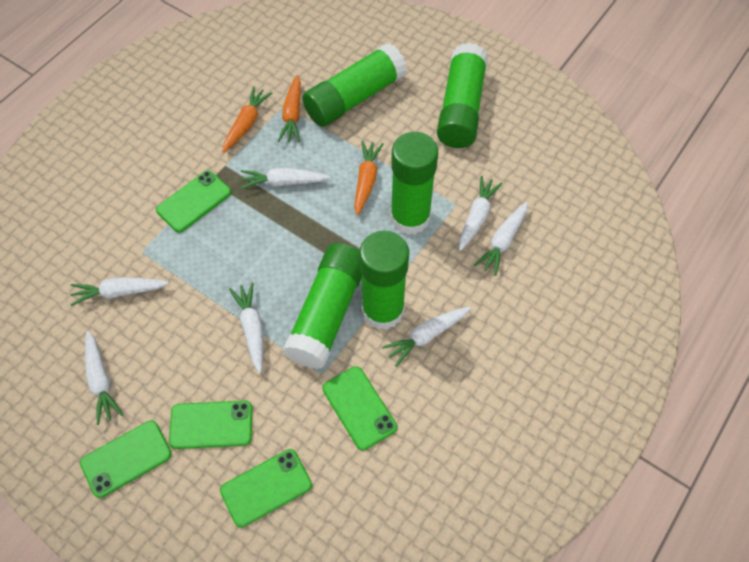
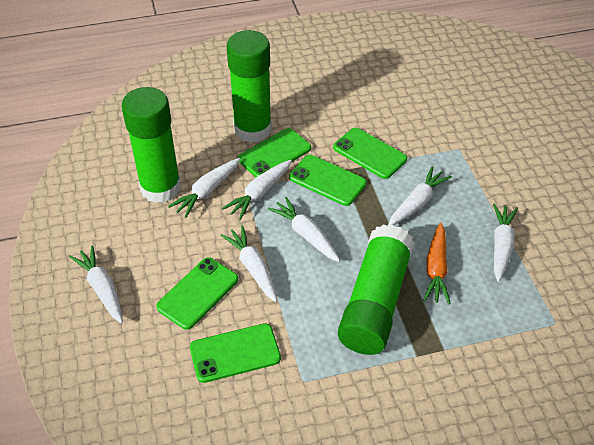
green glue stick: 5 -> 3
orange carrot: 3 -> 1

